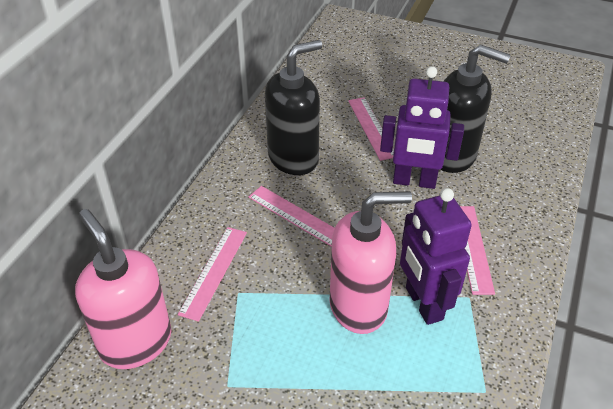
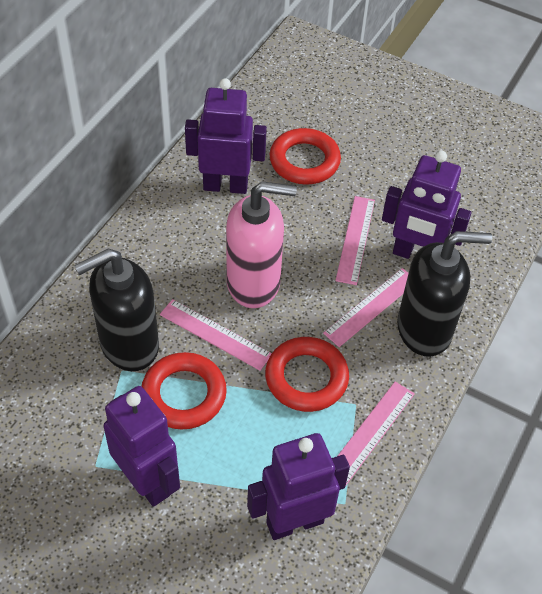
pink soap dispenser: 2 -> 1
purple robot: 2 -> 4
red ring: 0 -> 3

